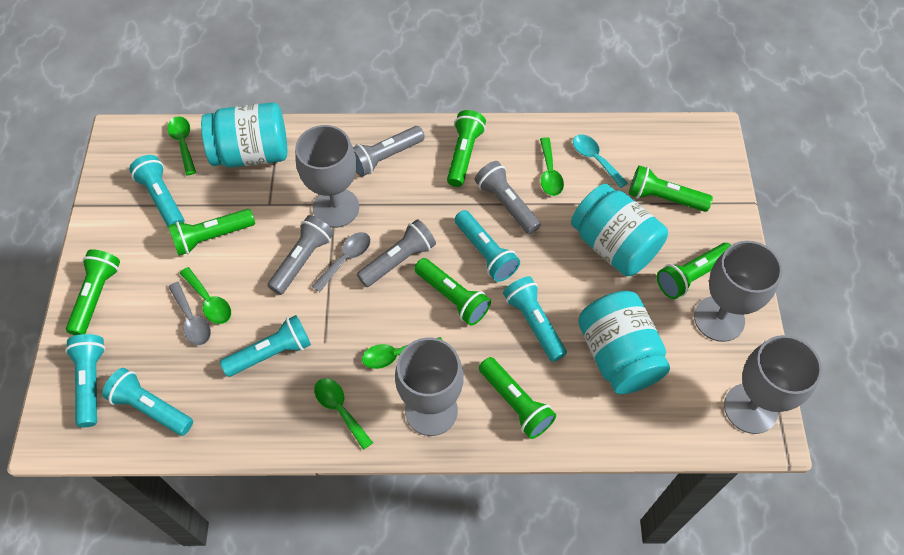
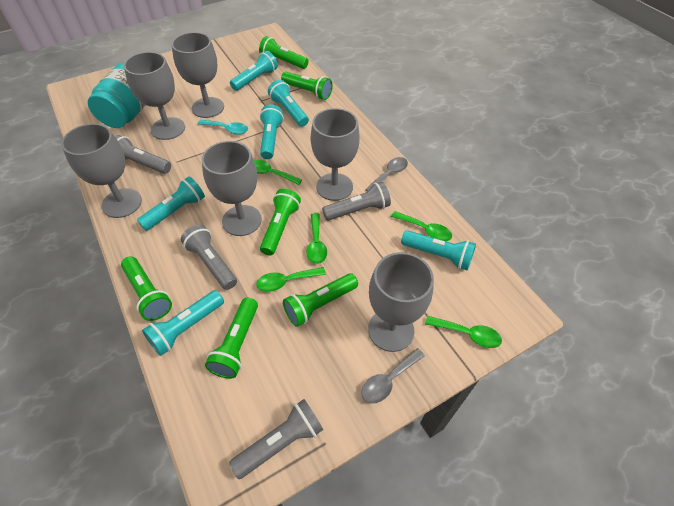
green flashlight: 7 -> 6
grey goblet: 4 -> 6
turquoise jar: 3 -> 1

